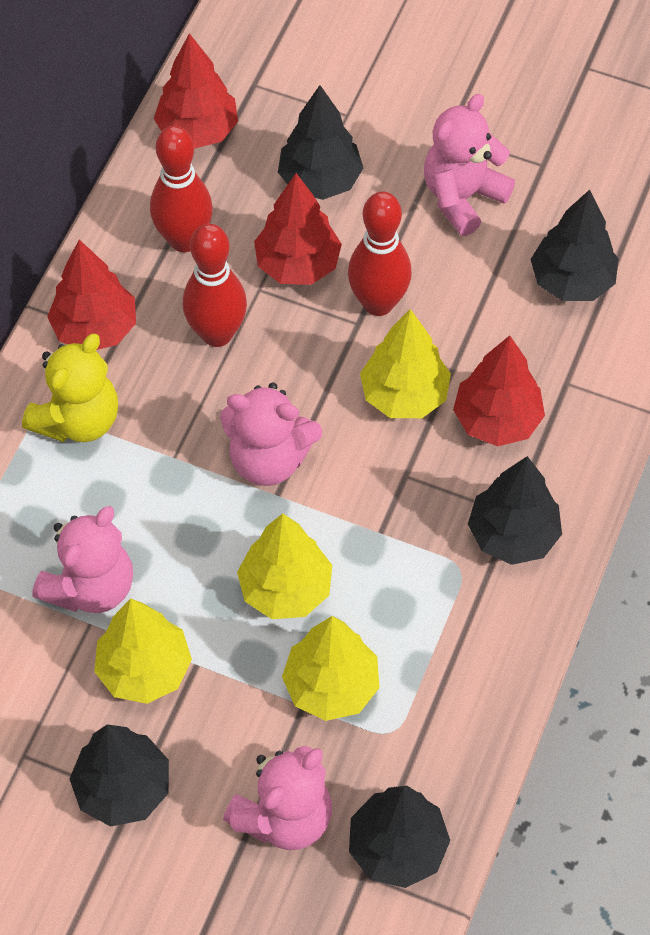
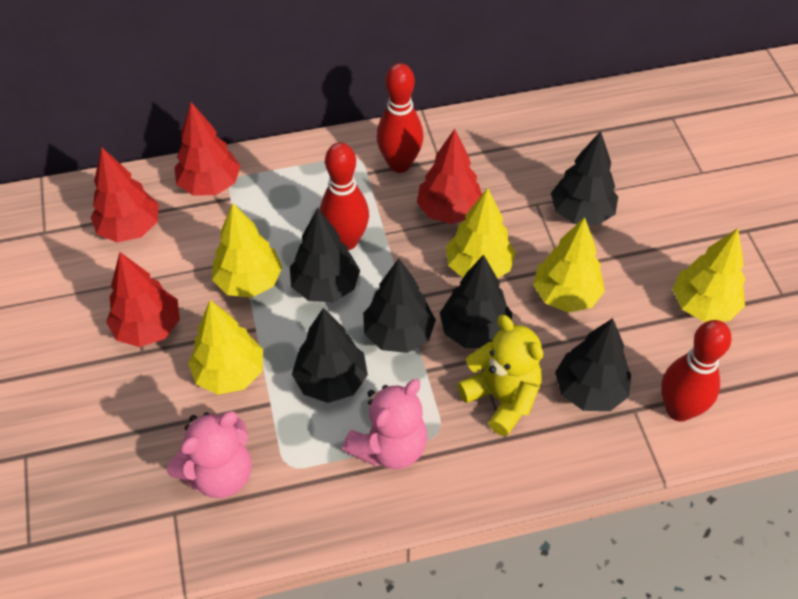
black tree: 5 -> 6
pink teddy bear: 4 -> 2
yellow tree: 4 -> 5

